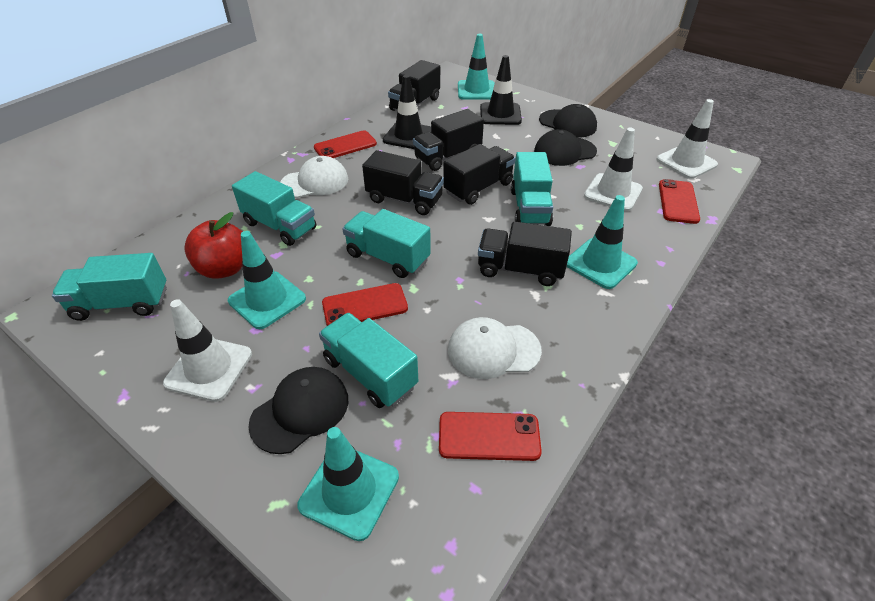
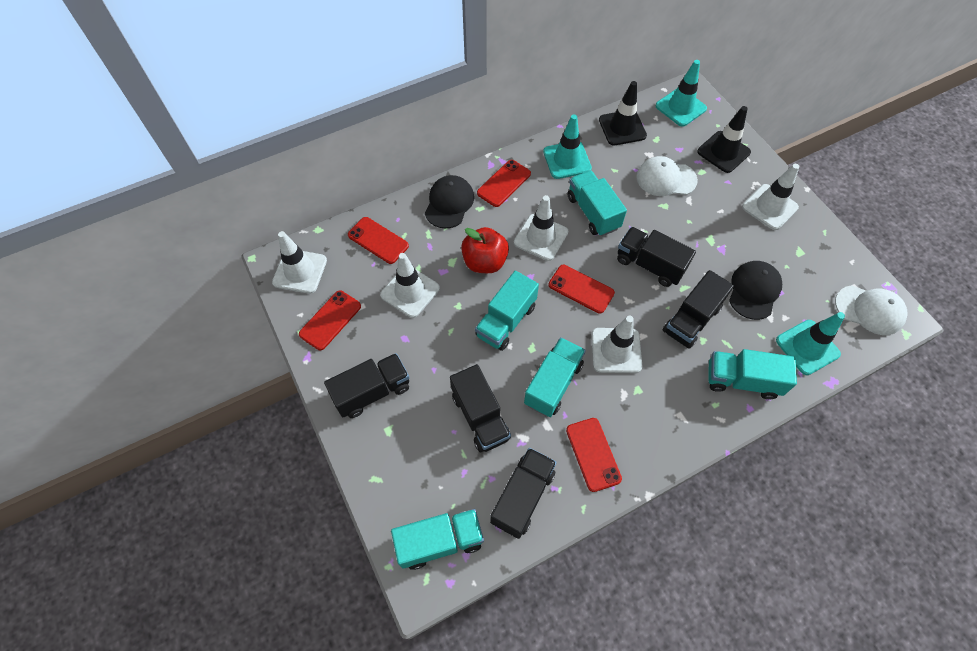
black cap: 3 -> 2
red phone: 4 -> 5
turquoise traffic cone: 4 -> 3
white traffic cone: 3 -> 5

